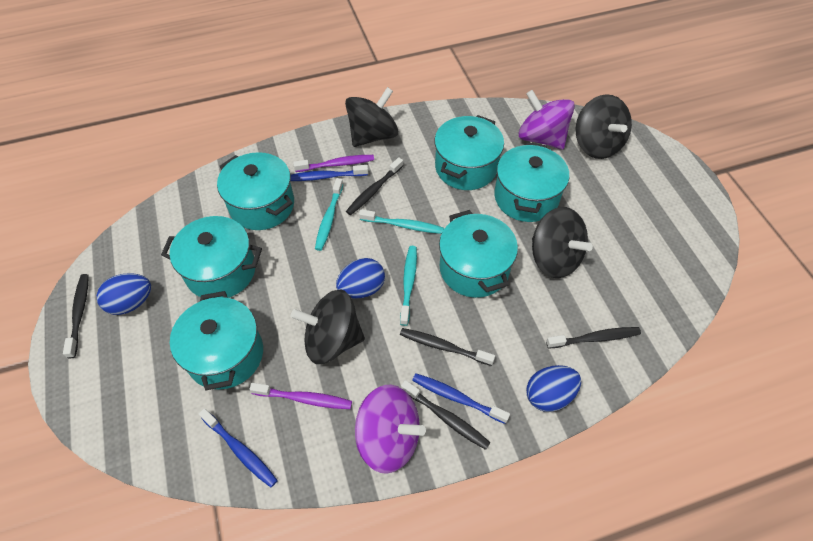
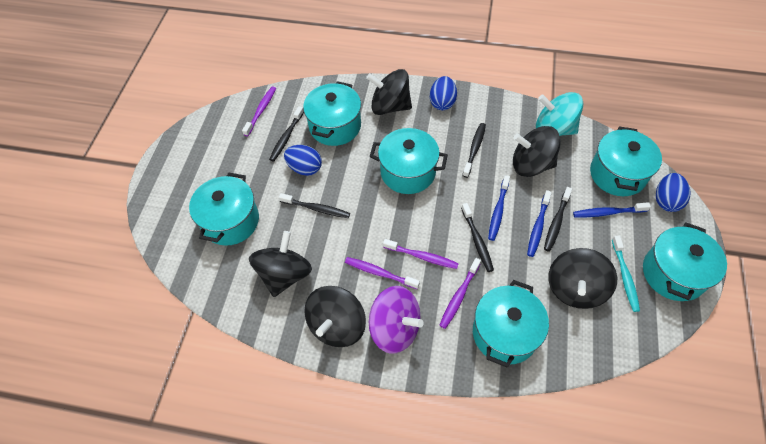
black spinning top: 4 -> 5
purple spinning top: 2 -> 1
purple toothbrush: 2 -> 4
turquoise spinning top: 0 -> 1
turquoise toothbrush: 3 -> 1

